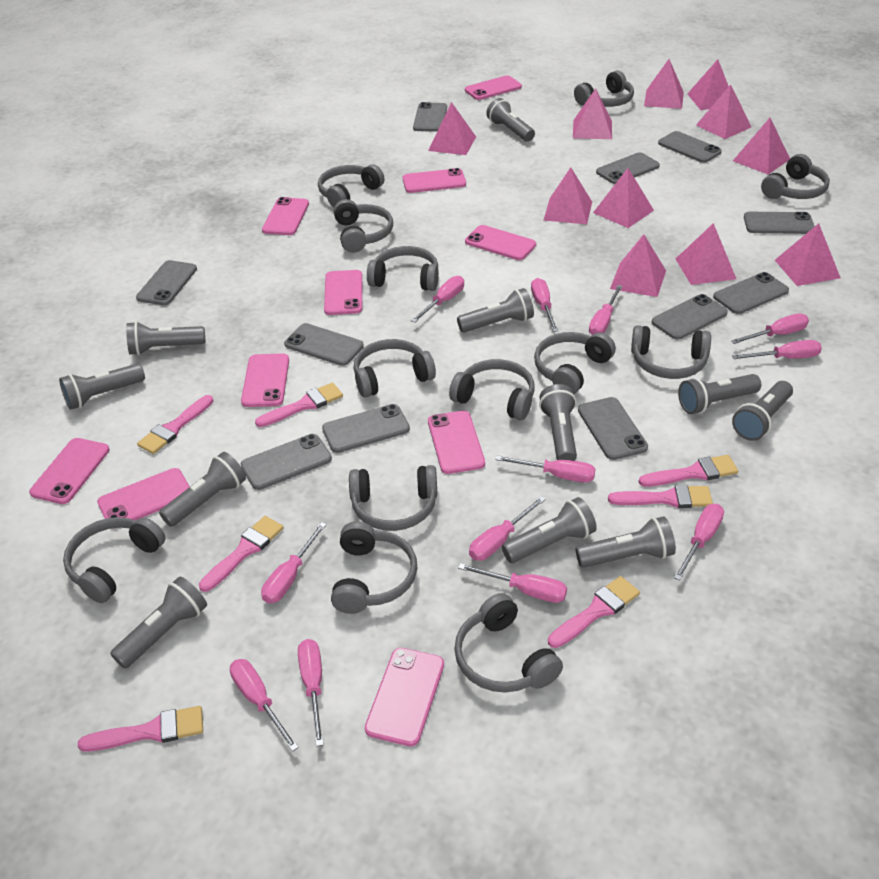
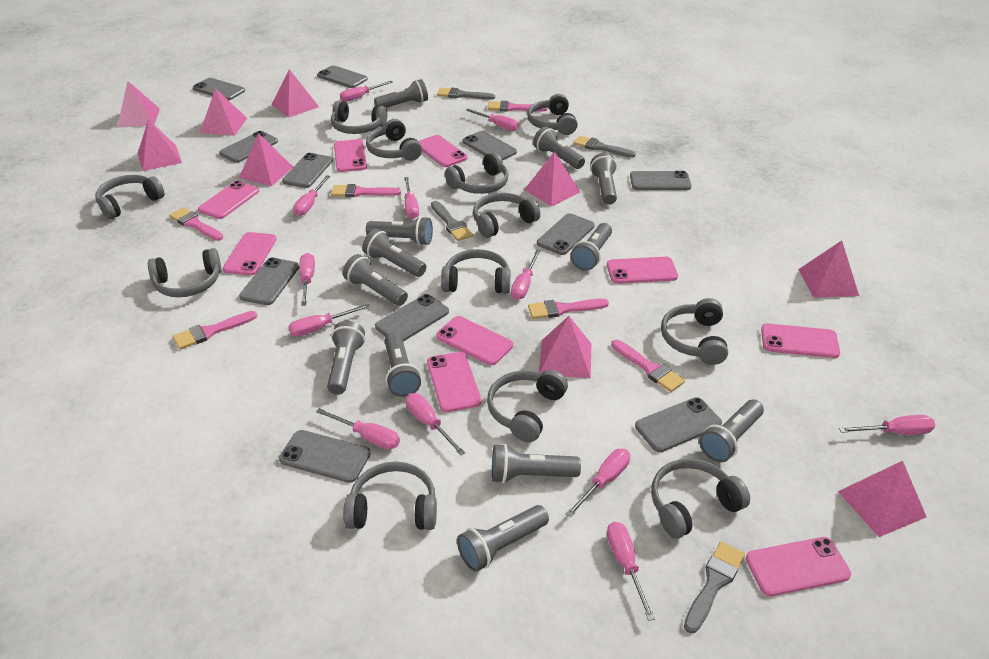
grey brush: 0 -> 4
grey flashlight: 11 -> 12
grey headphones: 13 -> 12
pink brush: 7 -> 6
pink phone: 10 -> 9
pink pyramid: 11 -> 9

